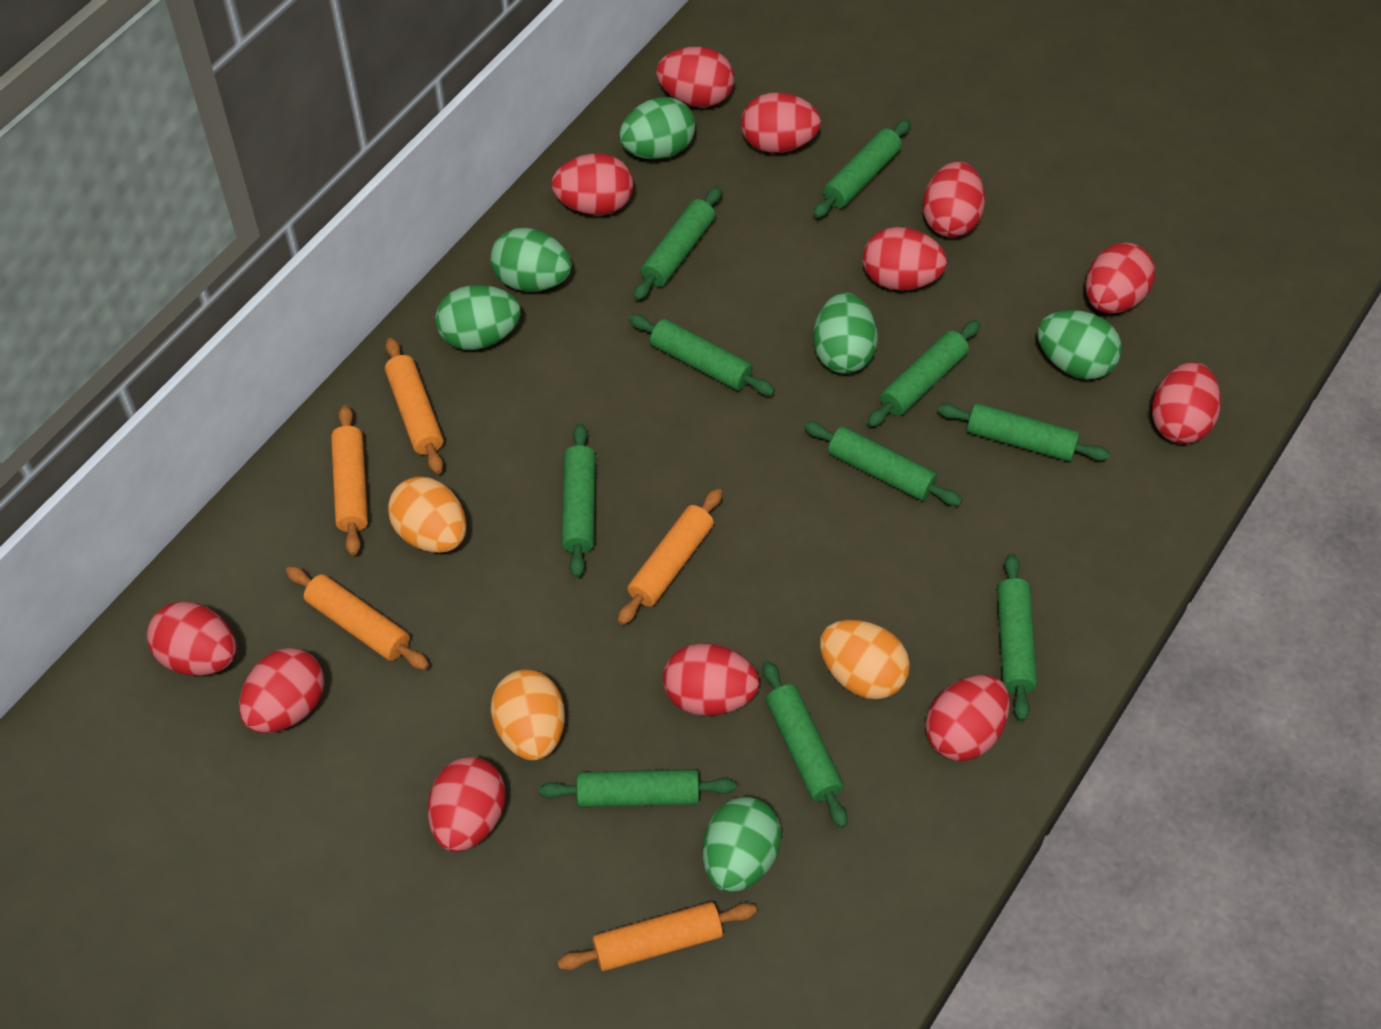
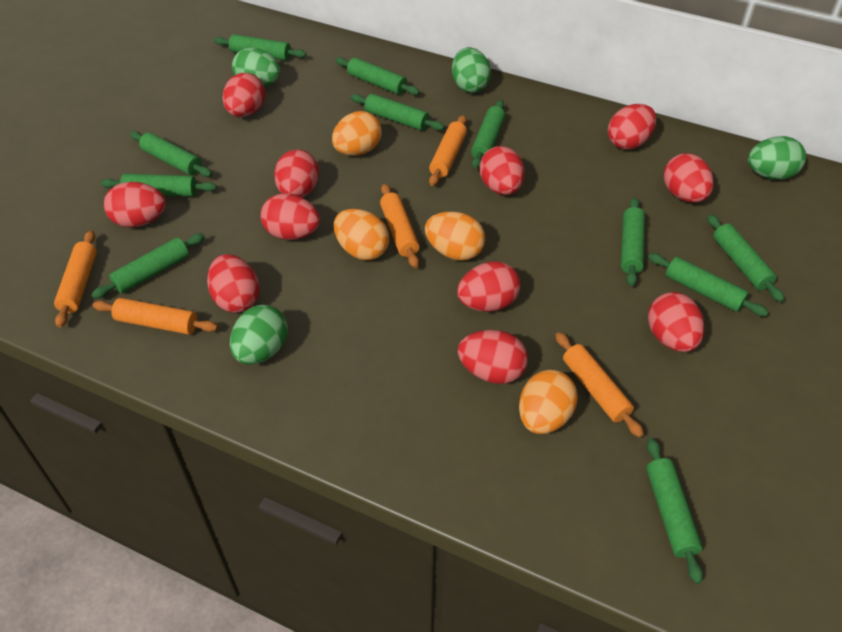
green egg: 6 -> 4
green rolling pin: 10 -> 11
orange egg: 3 -> 4
red egg: 12 -> 11

